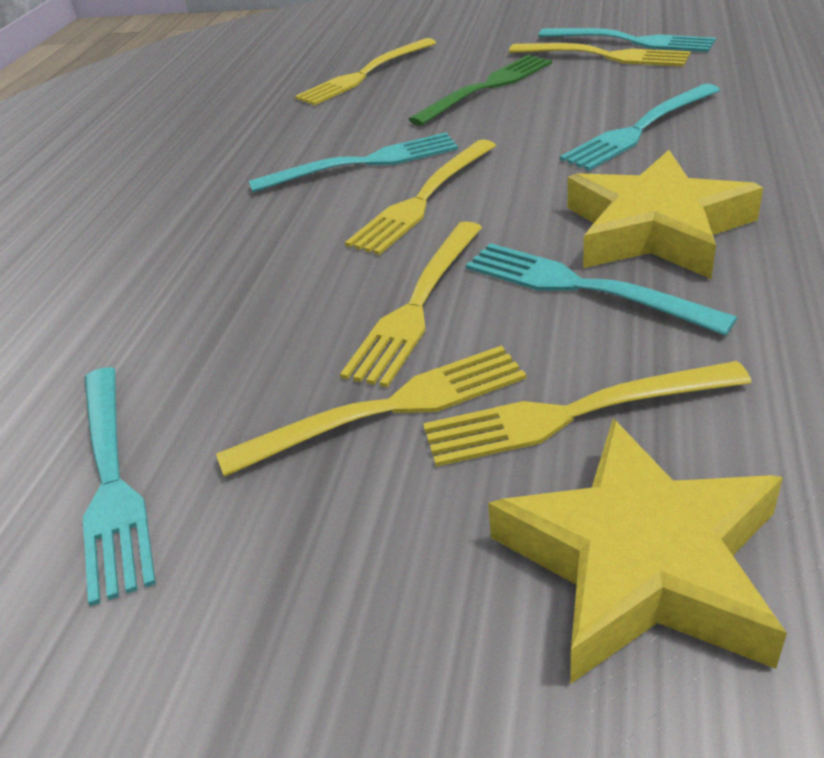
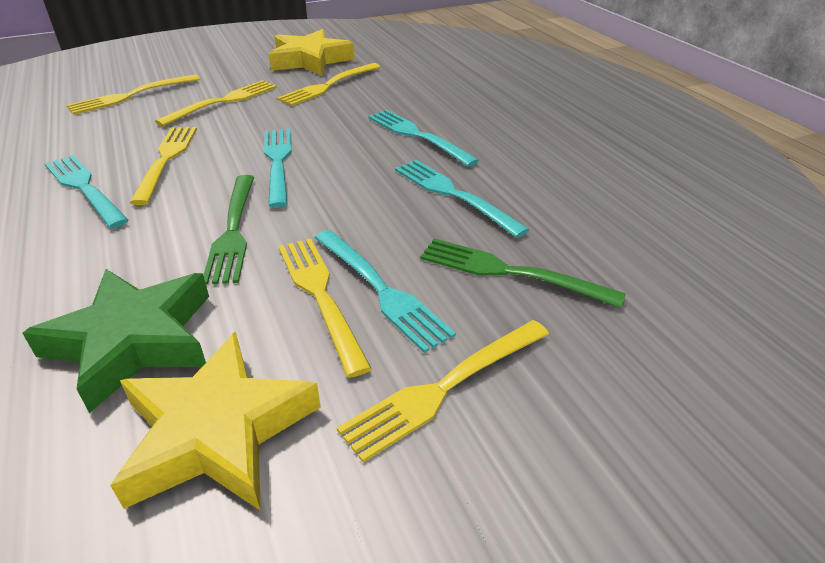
green fork: 1 -> 2
green star: 0 -> 1

